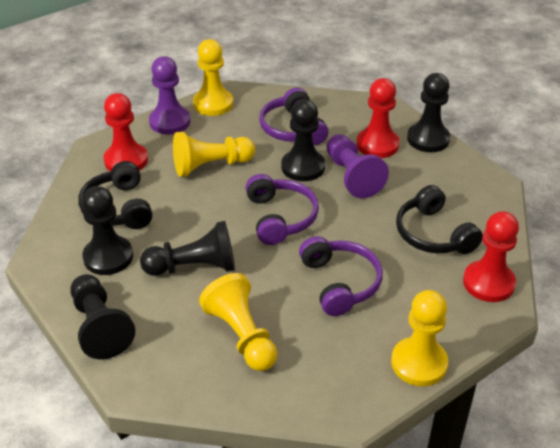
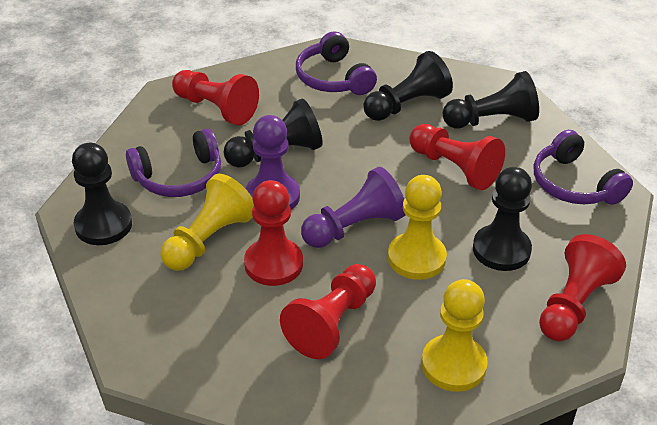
black headphones: 2 -> 0
red pawn: 3 -> 5
yellow pawn: 4 -> 3

